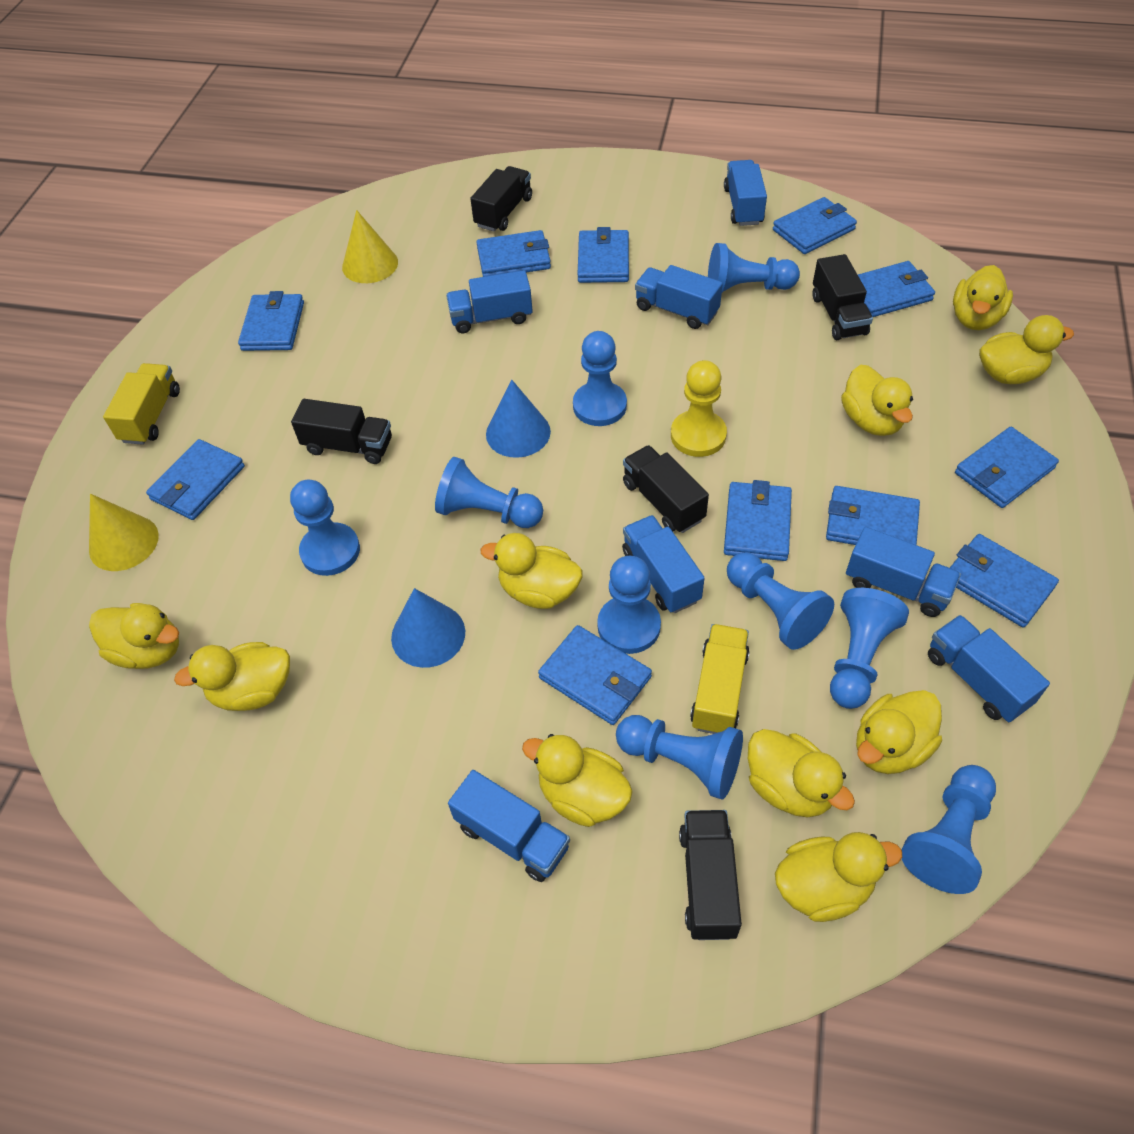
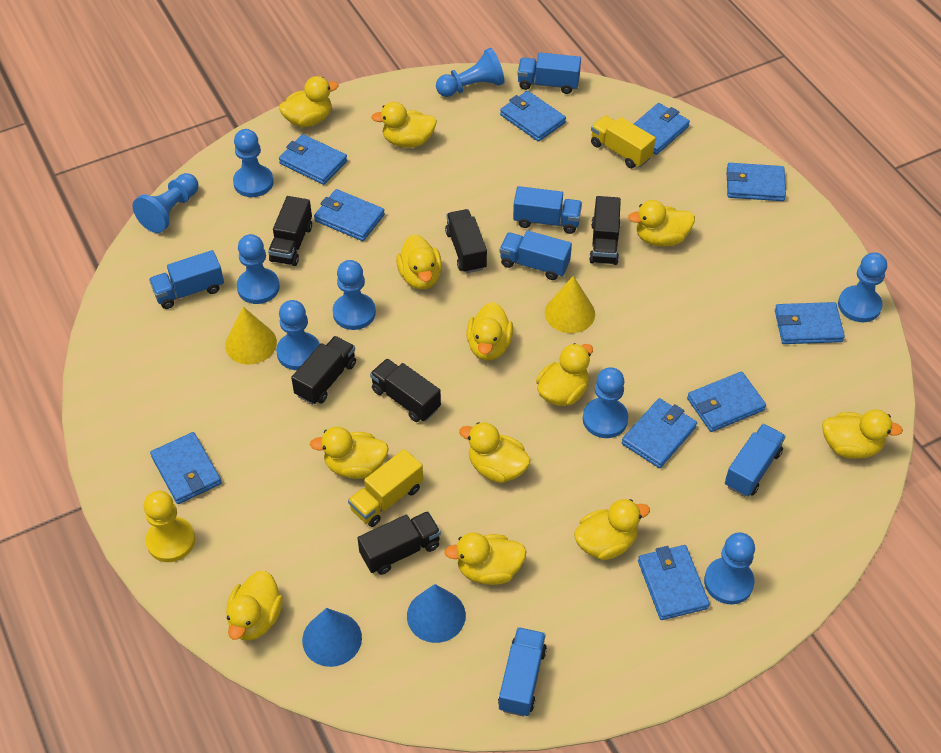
black truck: 5 -> 6
blue truck: 7 -> 6
blue wallet: 11 -> 10
yellow duck: 10 -> 12

